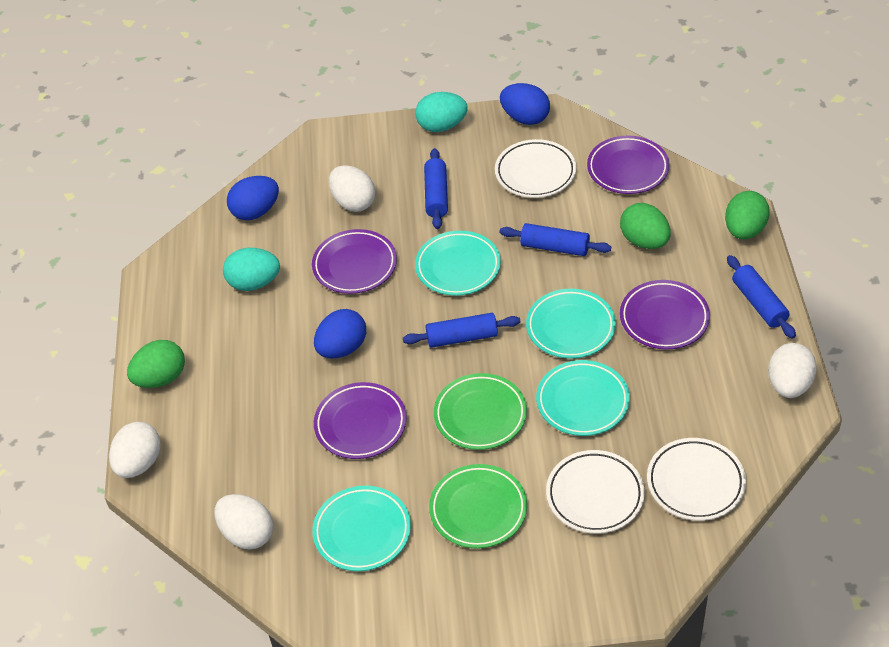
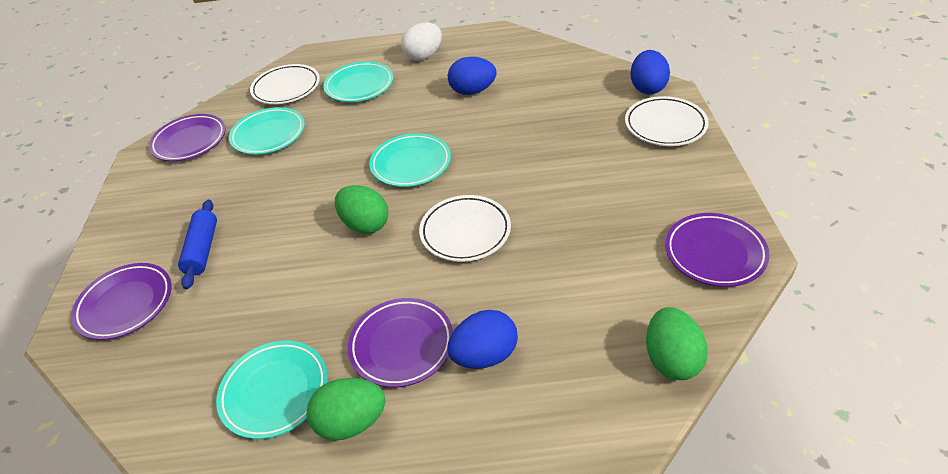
blue rolling pin: 4 -> 1
green plate: 2 -> 0
turquoise egg: 2 -> 0
white egg: 4 -> 1

